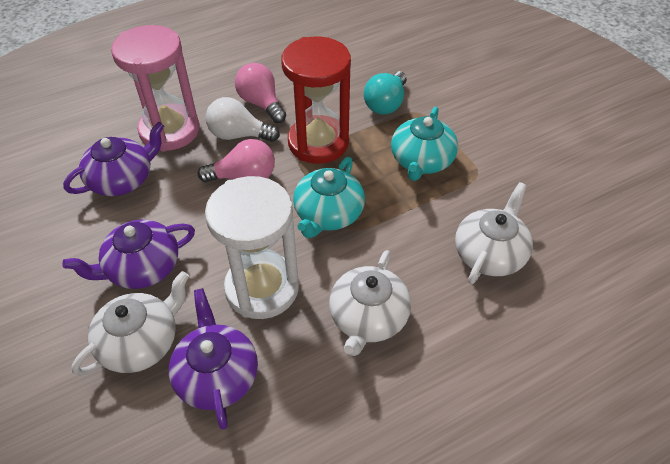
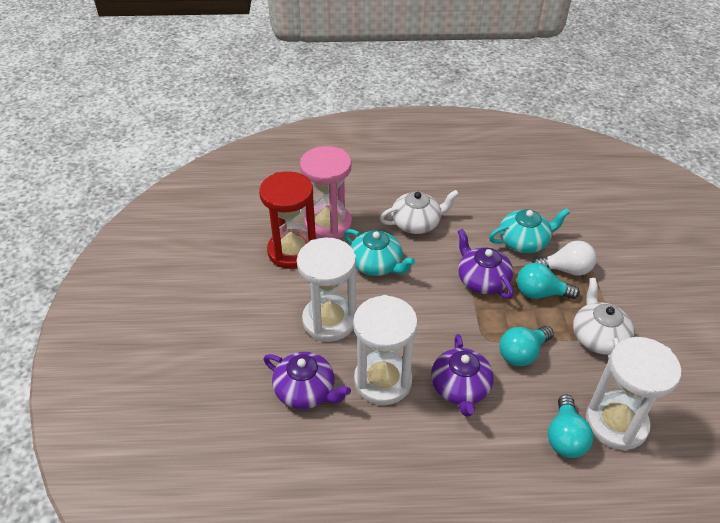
pink light bulb: 2 -> 0
turquoise light bulb: 1 -> 3
white hourglass: 1 -> 3
white teapot: 3 -> 2

